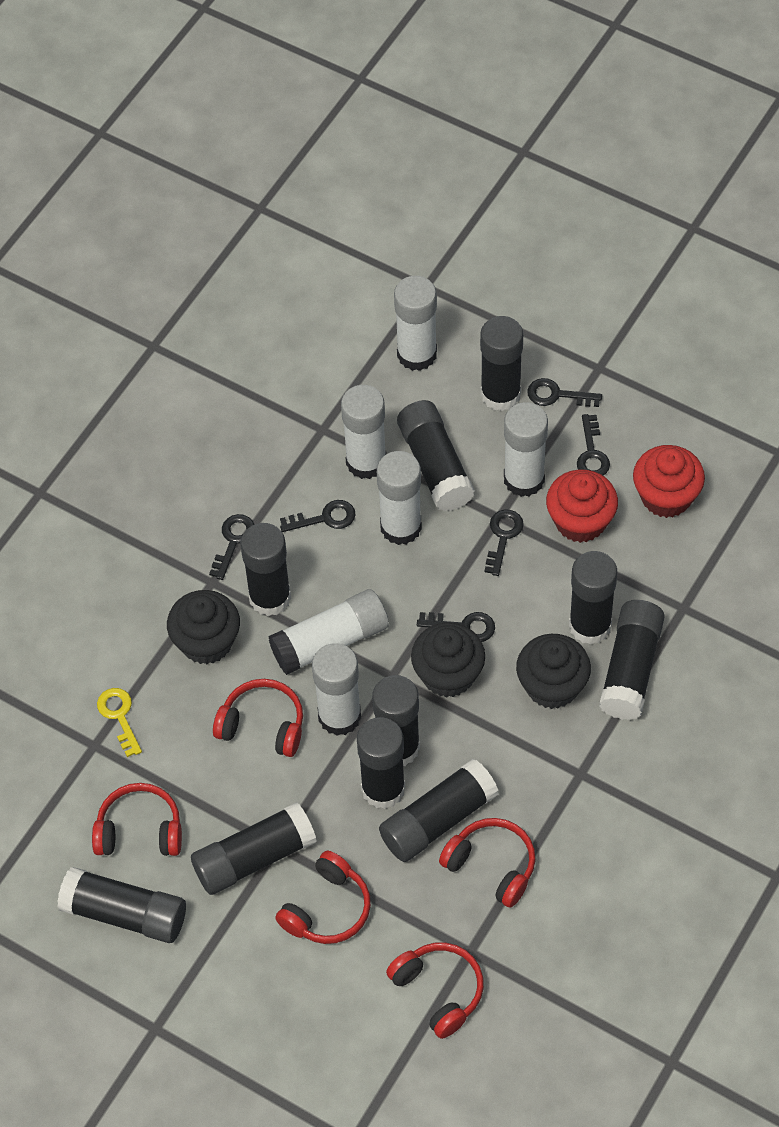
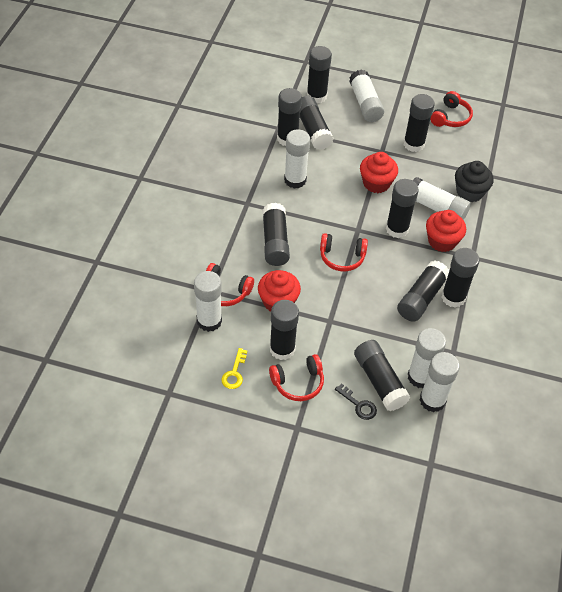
black cupcake: 3 -> 1
black key: 6 -> 1
red cupcake: 2 -> 3
red headphones: 5 -> 4

